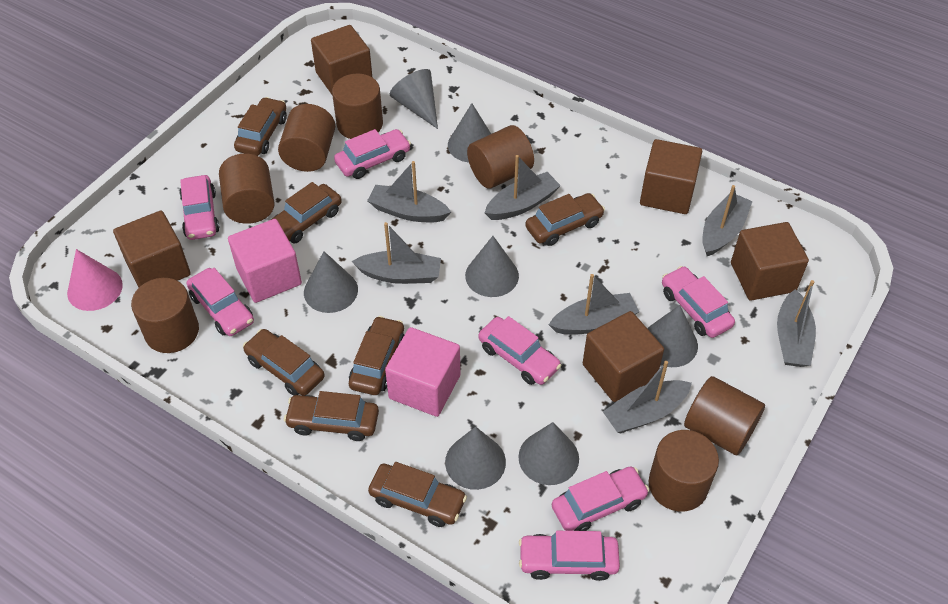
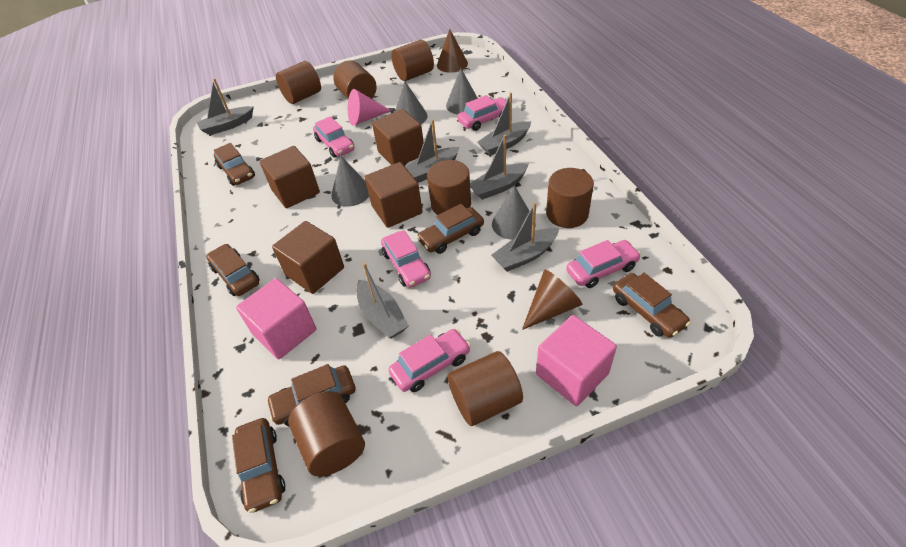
brown car: 7 -> 6
brown cone: 0 -> 2
brown cube: 5 -> 4
grey boat: 7 -> 6
grey cone: 7 -> 4
pink car: 7 -> 5

